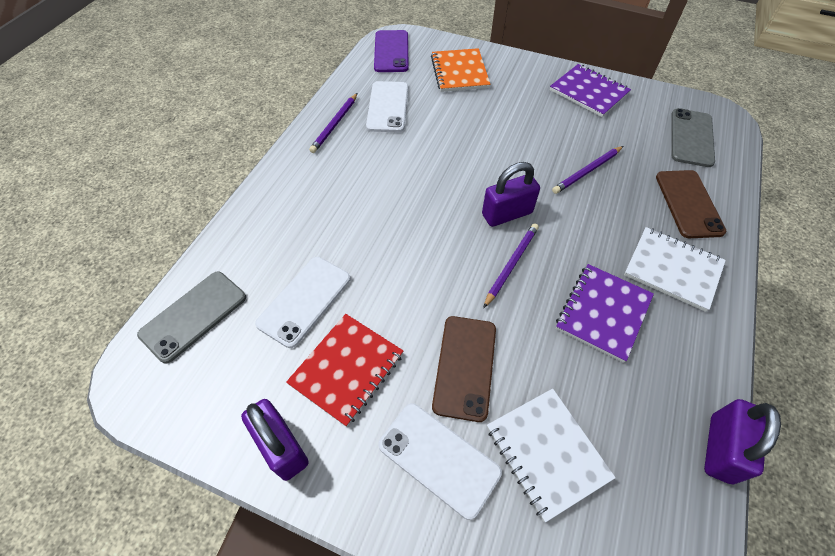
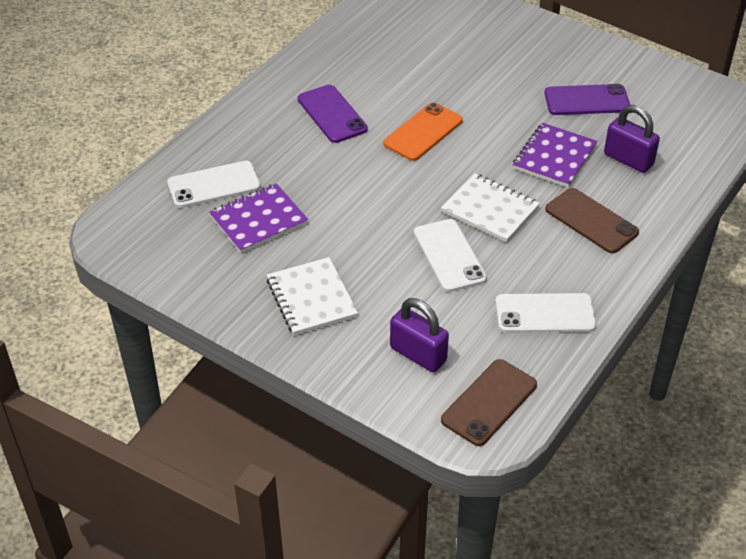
grey phone: 2 -> 0
orange notebook: 1 -> 0
orange phone: 0 -> 1
purple padlock: 3 -> 2
purple pencil: 3 -> 0
purple phone: 1 -> 2
red notebook: 1 -> 0

